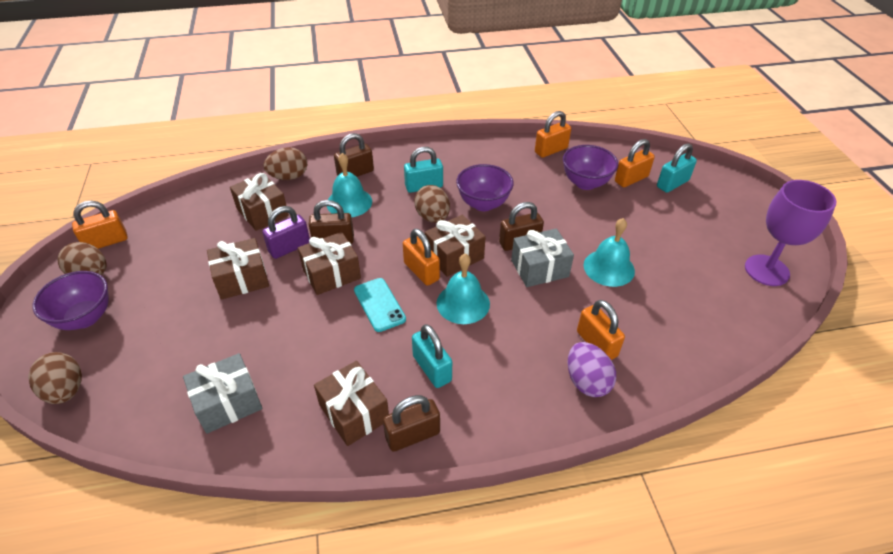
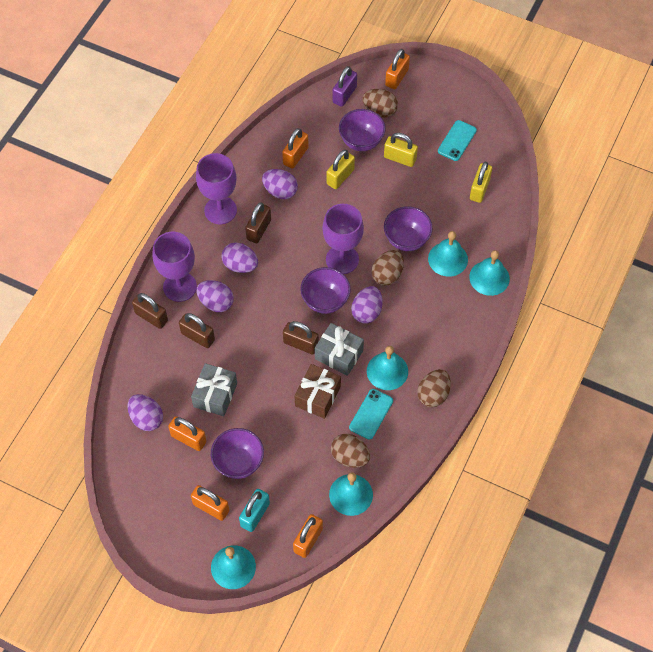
brown gift: 5 -> 1
purple bowl: 3 -> 4
purple egg: 1 -> 5
purple goblet: 1 -> 3
turquoise bell: 3 -> 5
turquoise padlock: 3 -> 1
turquoise phone: 1 -> 2
yellow padlock: 0 -> 3

